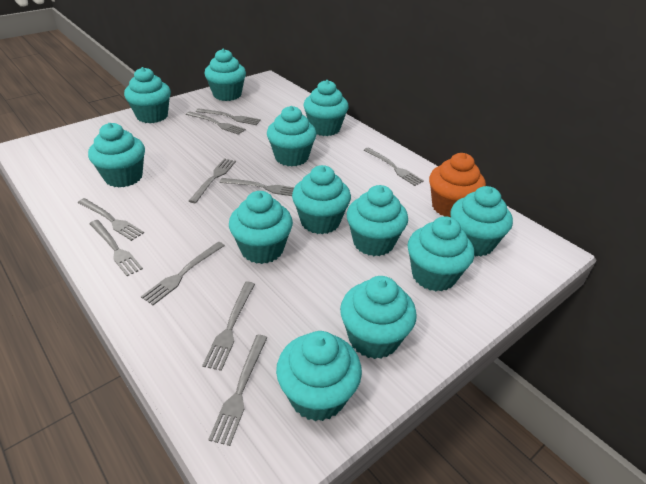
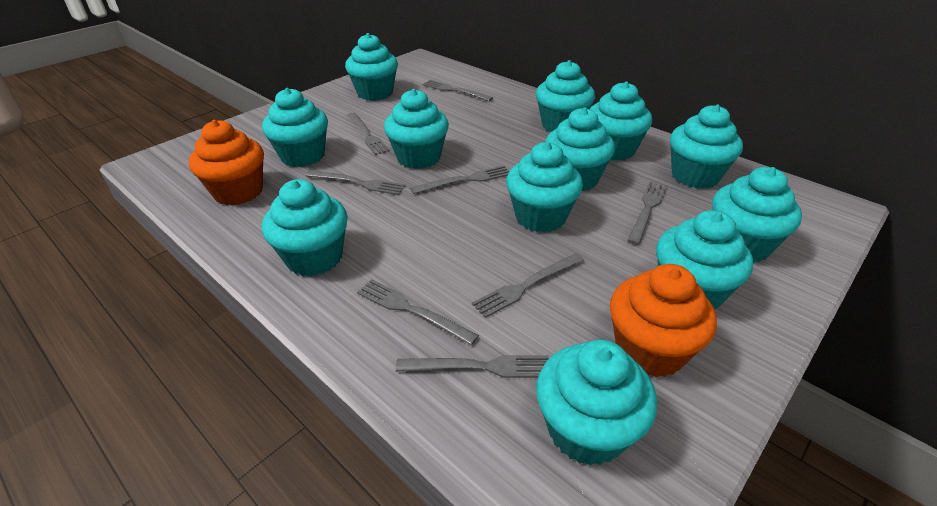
grey fork: 10 -> 8
orange cupcake: 1 -> 2

